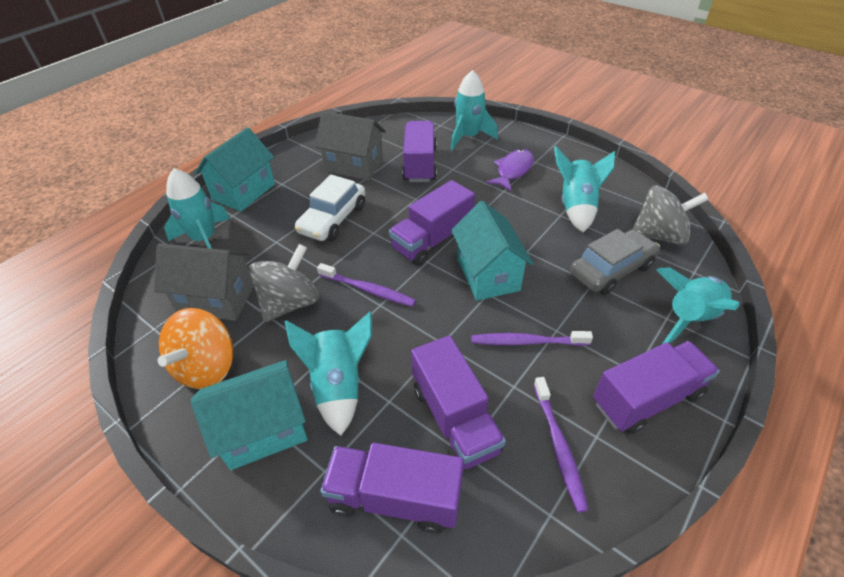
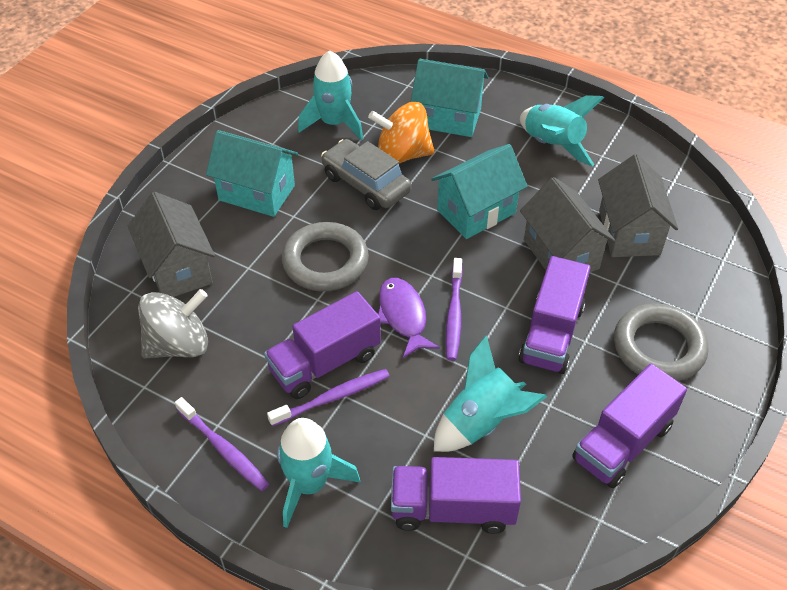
grey house: 2 -> 3
grey ring: 0 -> 2
grey spinning top: 2 -> 1
purple truck: 5 -> 4
turquoise rocket: 5 -> 4
white car: 1 -> 0

